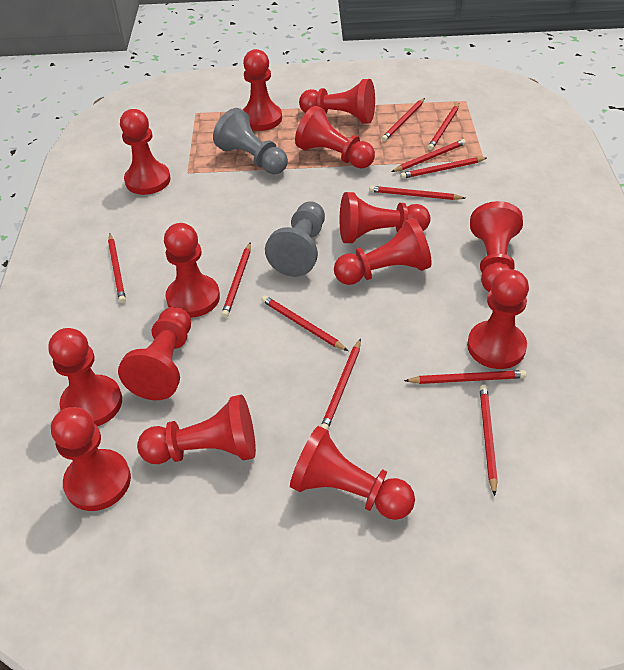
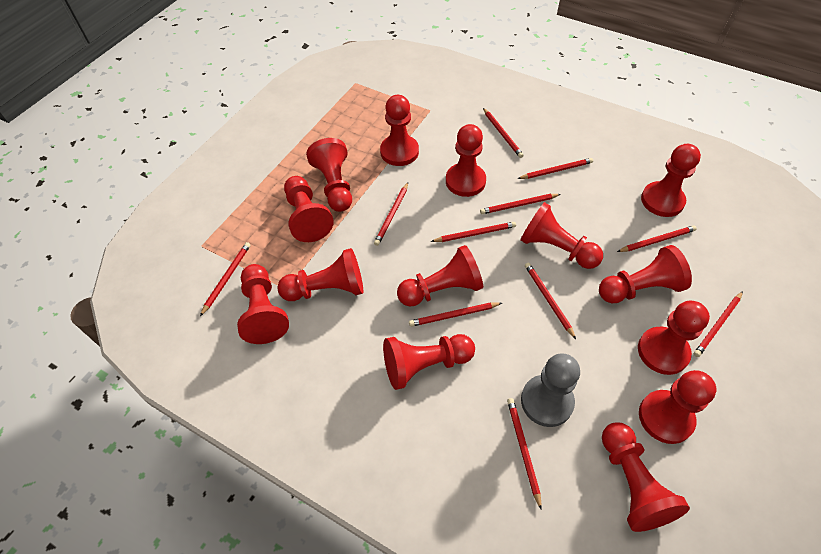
grey pawn: 2 -> 1

